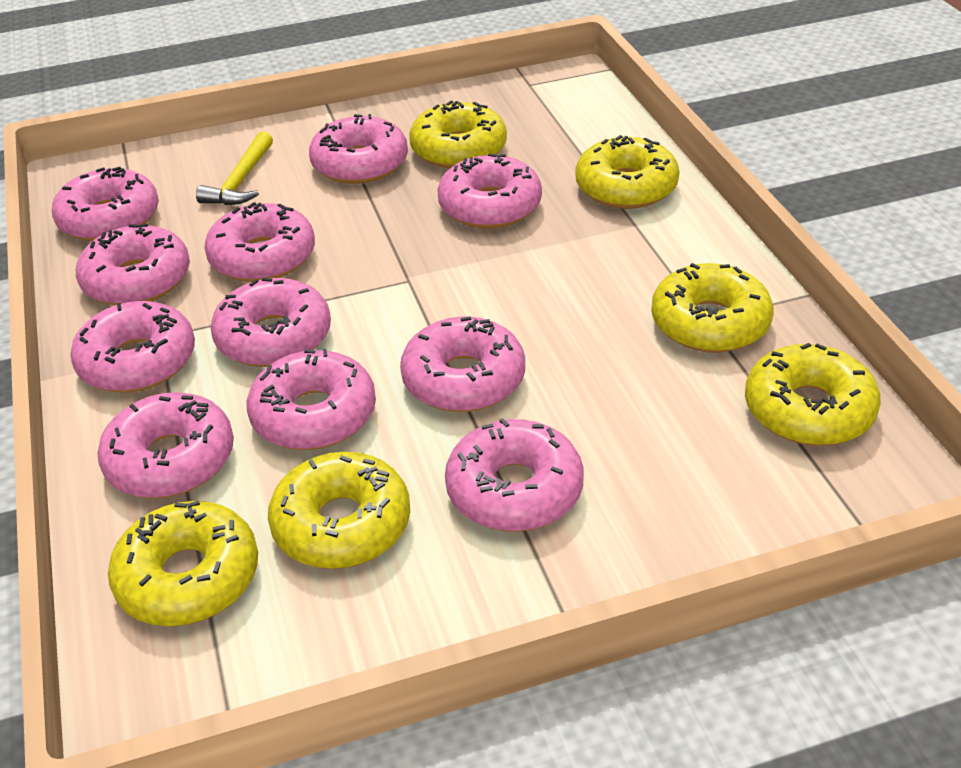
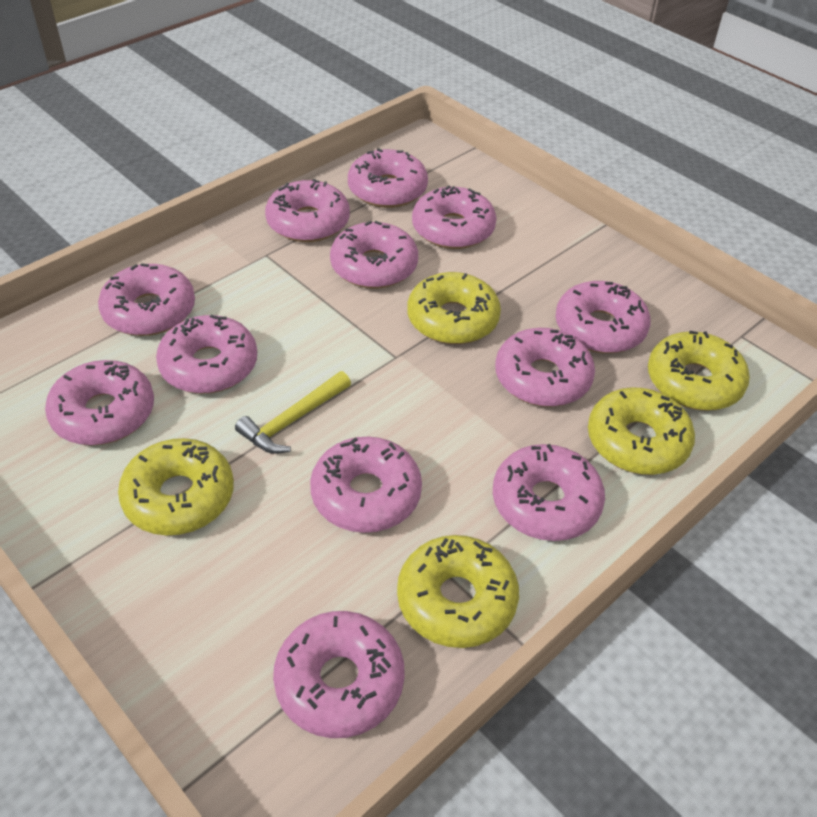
pink donut: 11 -> 12
yellow donut: 6 -> 5

